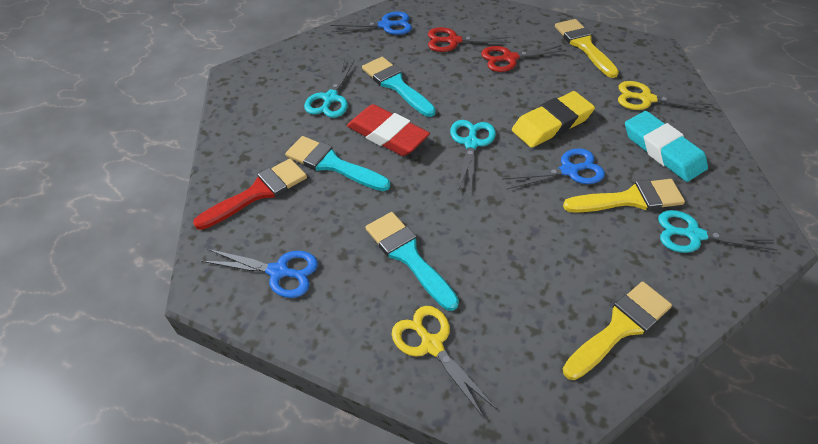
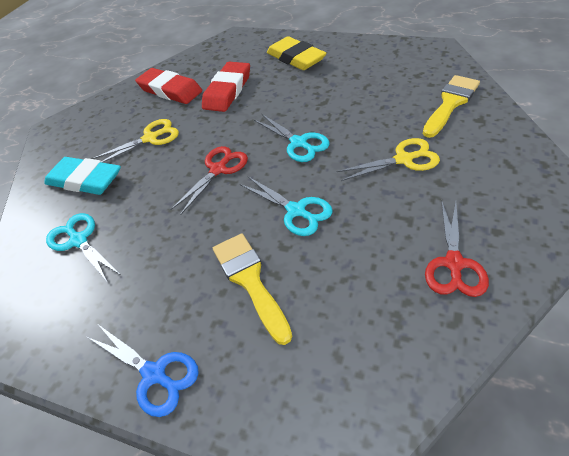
blue scissors: 3 -> 1
red brush: 1 -> 0
red eraser: 1 -> 2
turquoise brush: 3 -> 0
yellow brush: 3 -> 2

